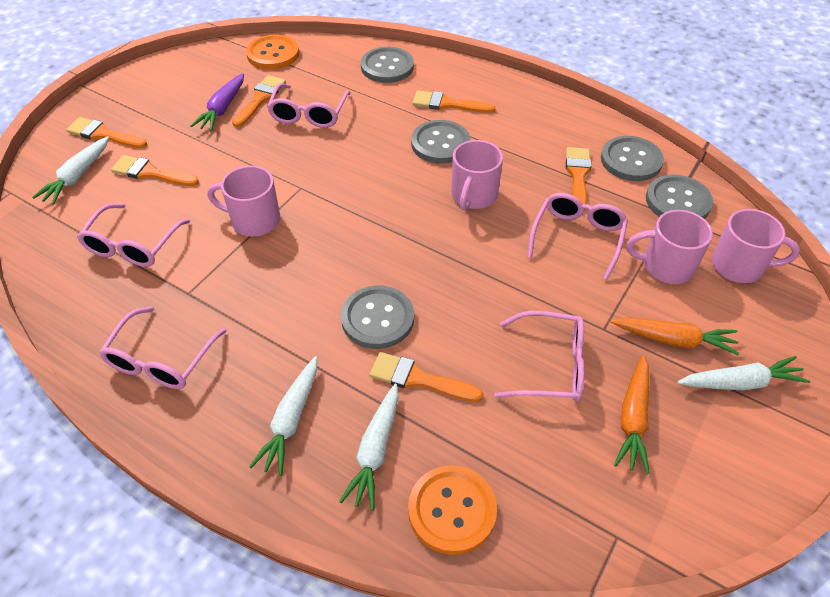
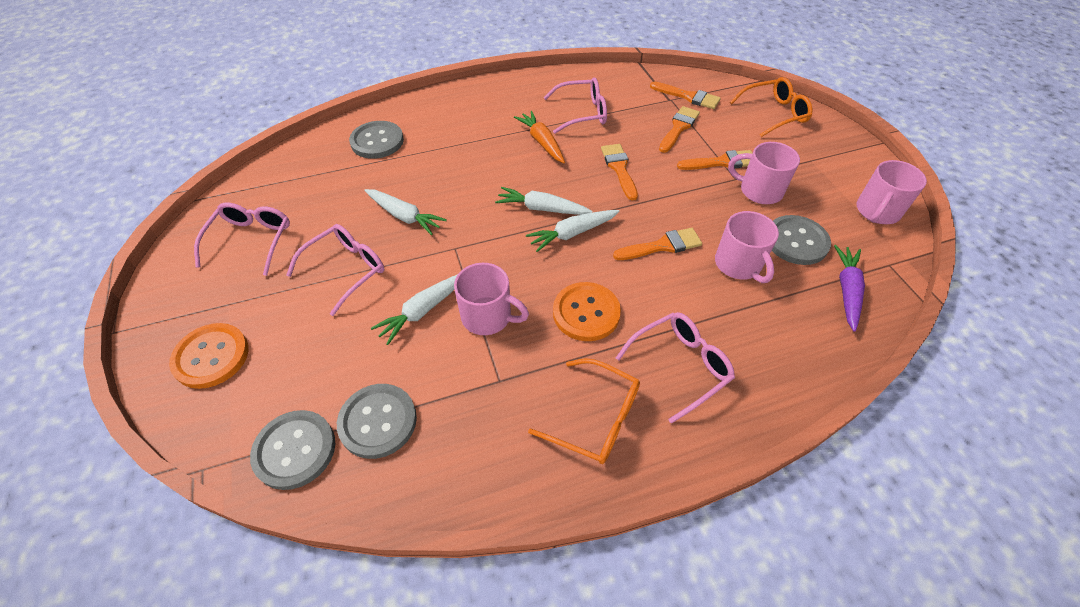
grey button: 5 -> 4
orange brush: 6 -> 5
orange carrot: 2 -> 1
orange glasses: 0 -> 2
pink glasses: 5 -> 4

